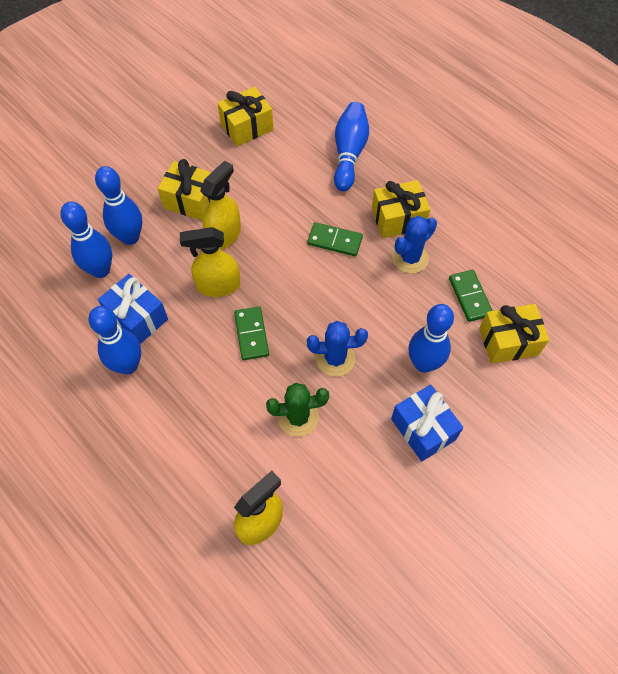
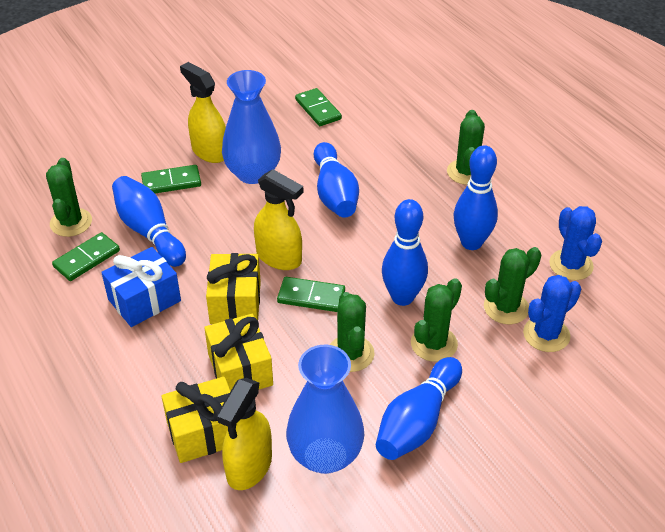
blue gift: 2 -> 1
blue vase: 0 -> 2
green cactus: 1 -> 5
green domino: 3 -> 4
yellow gift: 4 -> 3

